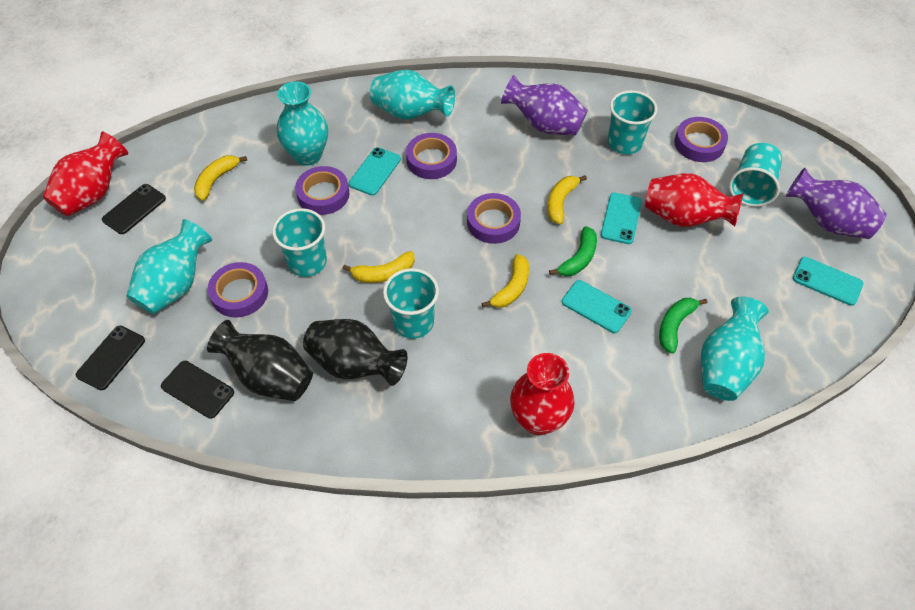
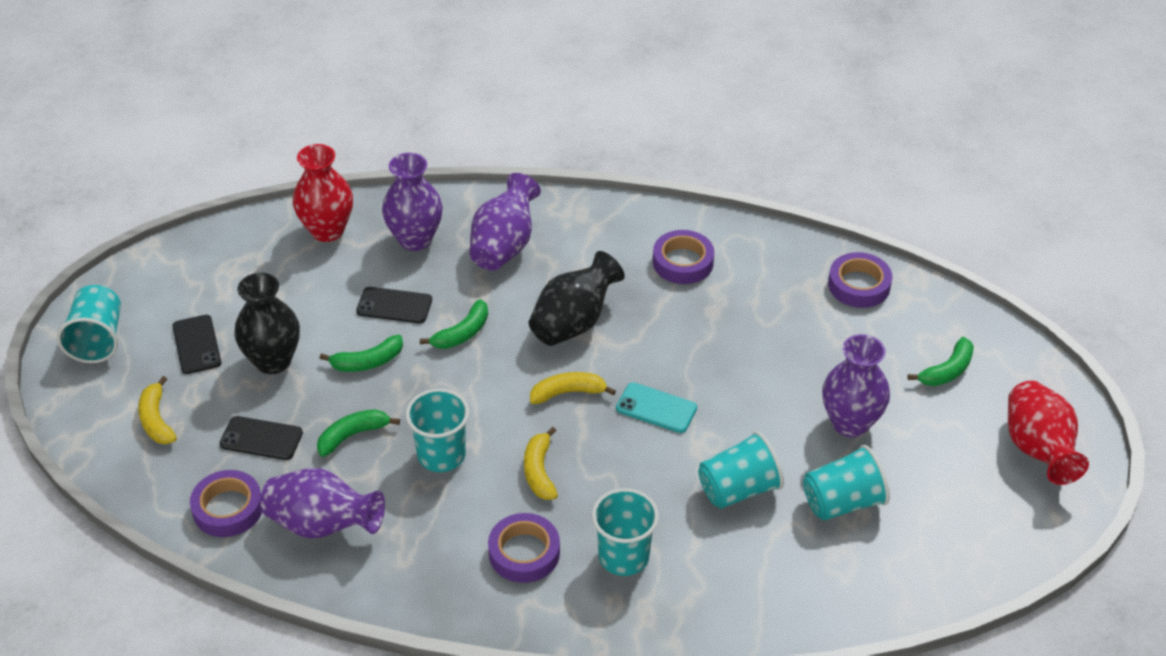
green banana: 2 -> 4
purple tape: 5 -> 4
purple vase: 2 -> 4
red vase: 3 -> 2
turquoise cup: 4 -> 5
turquoise phone: 4 -> 1
turquoise vase: 4 -> 0
yellow banana: 4 -> 3

